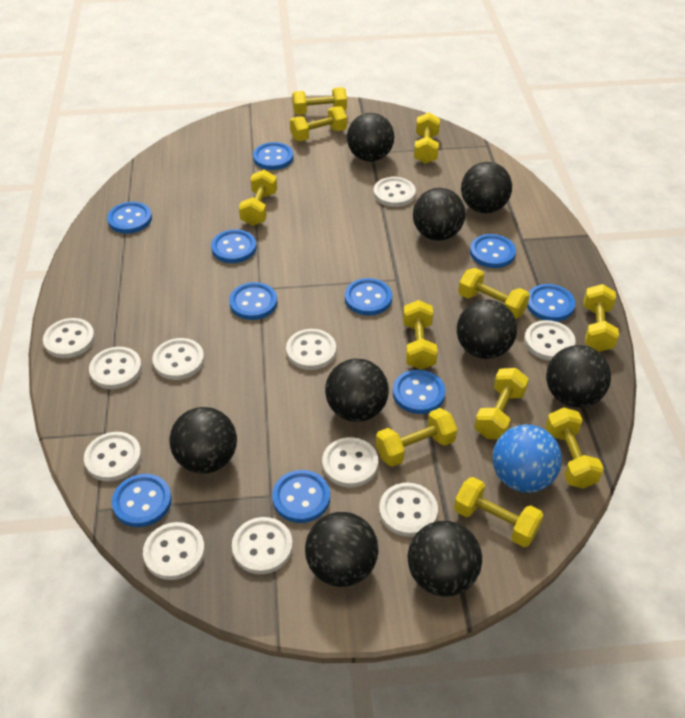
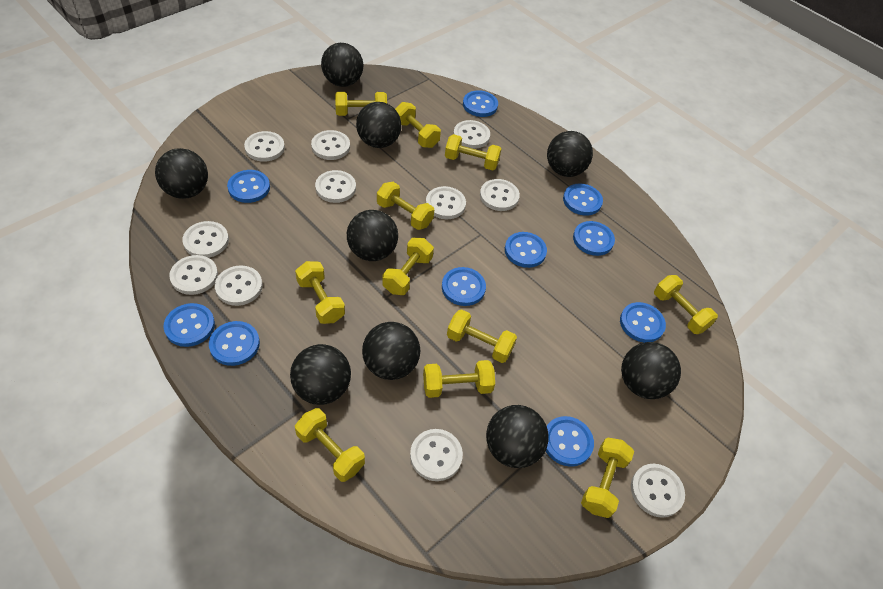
blue ball: 1 -> 0

